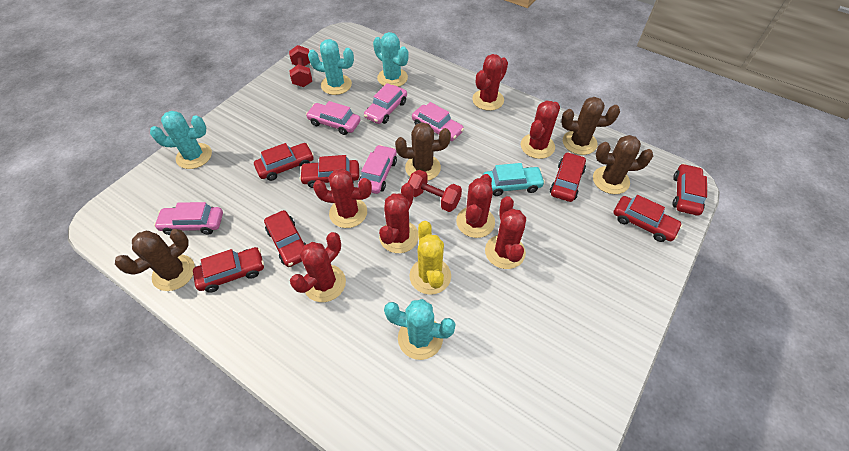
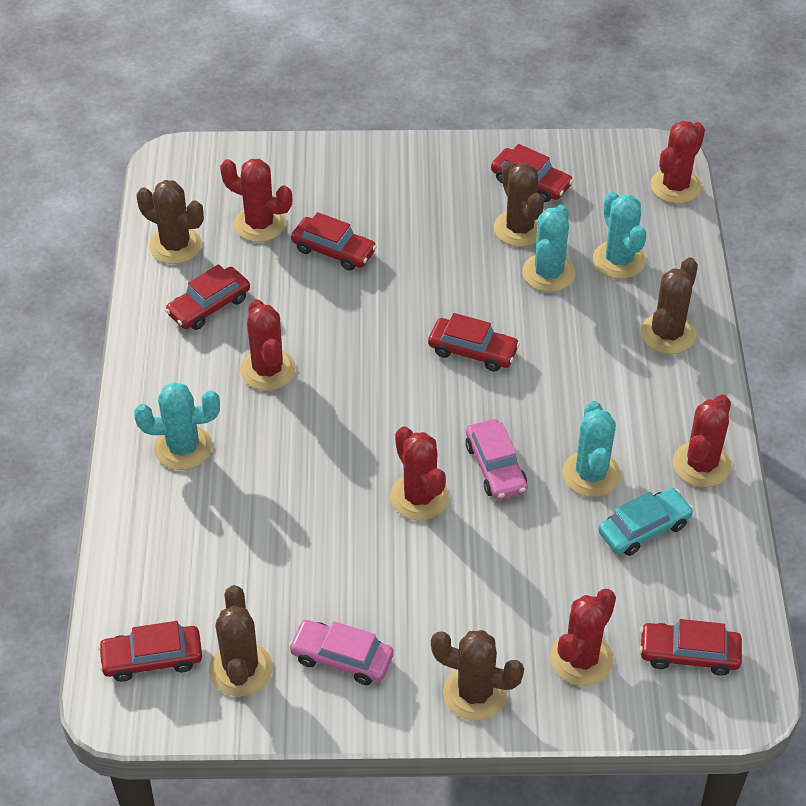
brown cactus: 4 -> 5
pink car: 5 -> 2
red cactus: 7 -> 6
red car: 7 -> 6
red dumbbell: 2 -> 0
yellow cactus: 1 -> 0

